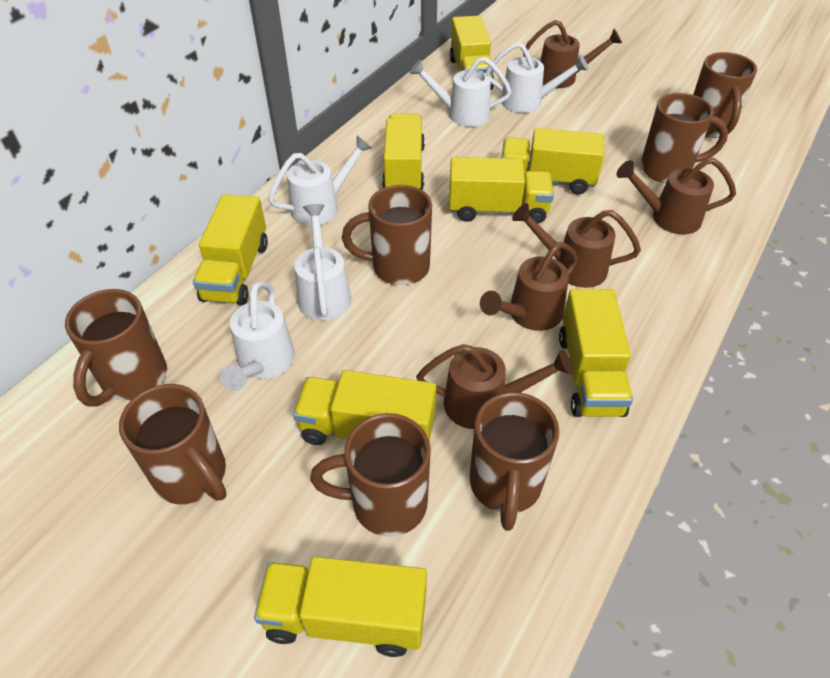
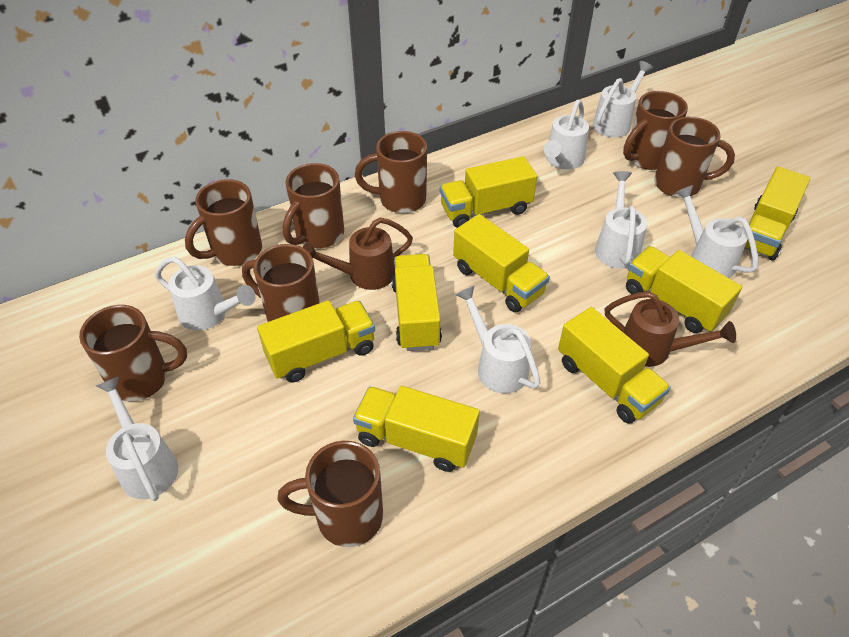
brown mug: 7 -> 8
brown watering can: 5 -> 2
white watering can: 5 -> 7

